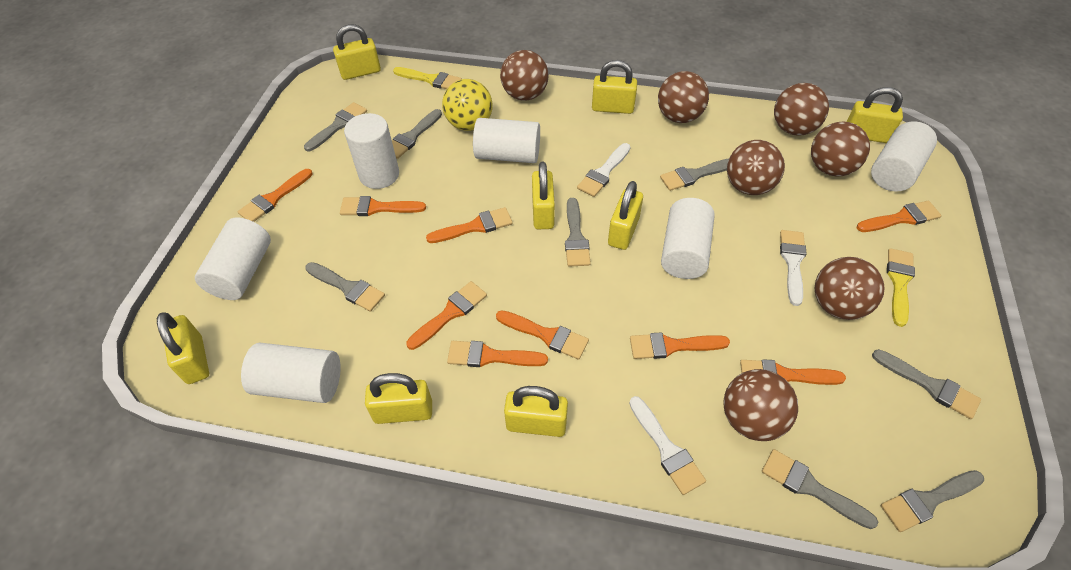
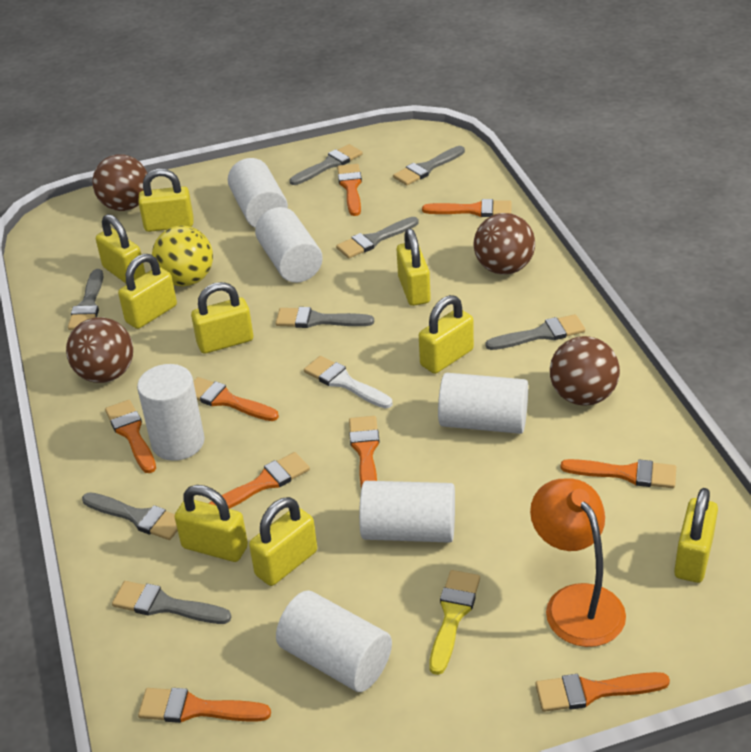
brown ball: 7 -> 4
orange lamp: 0 -> 1
white brush: 3 -> 1
yellow brush: 2 -> 1
yellow padlock: 8 -> 9

